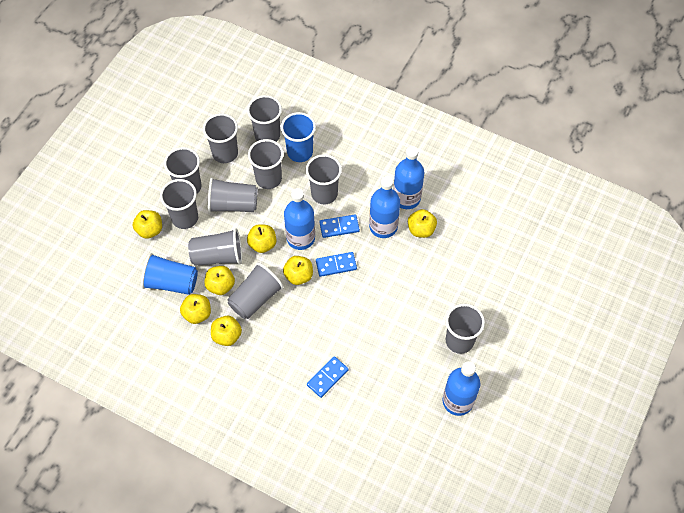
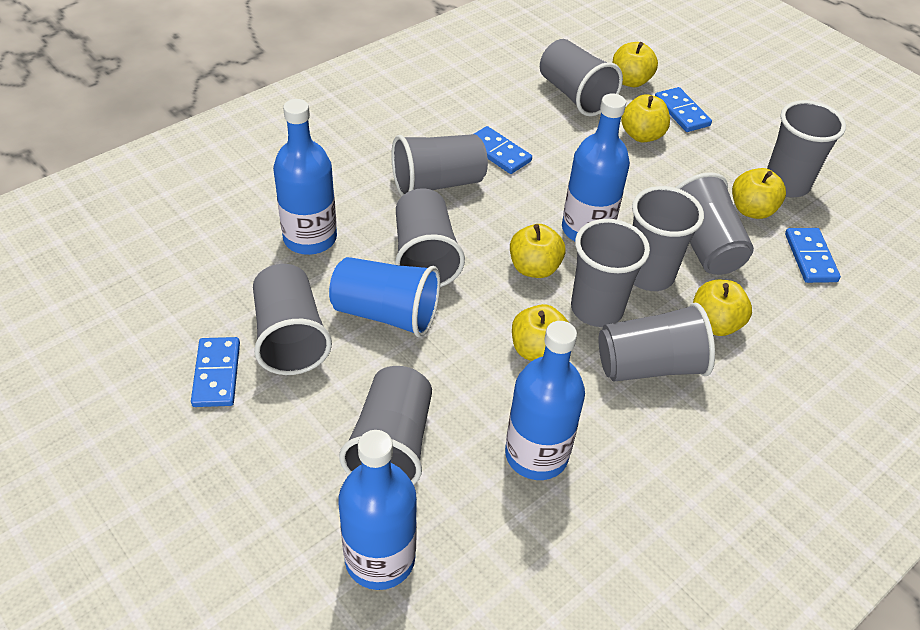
blue cup: 2 -> 1
blue domino: 3 -> 4
yellow apple: 7 -> 6

